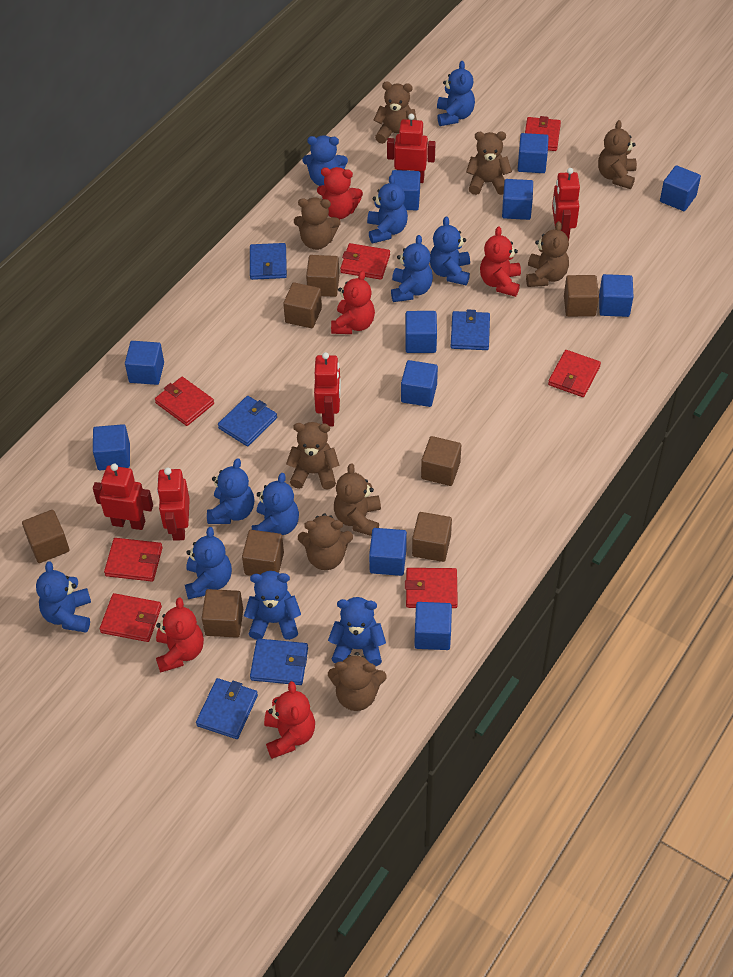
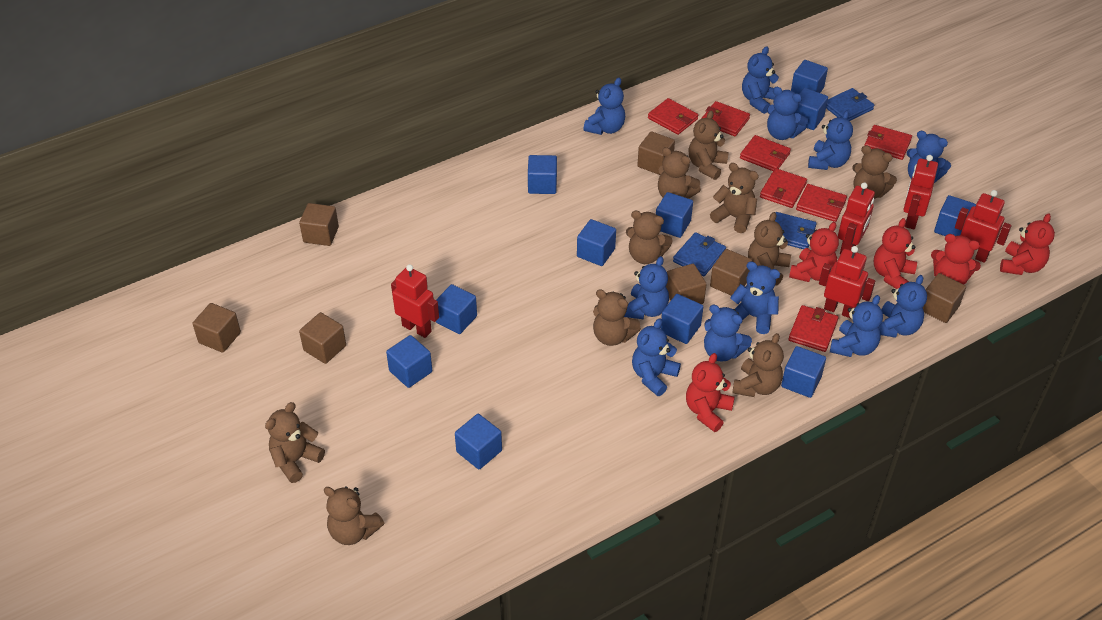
blue wallet: 5 -> 3
brown cube: 8 -> 7
brown teddy bear: 9 -> 10

